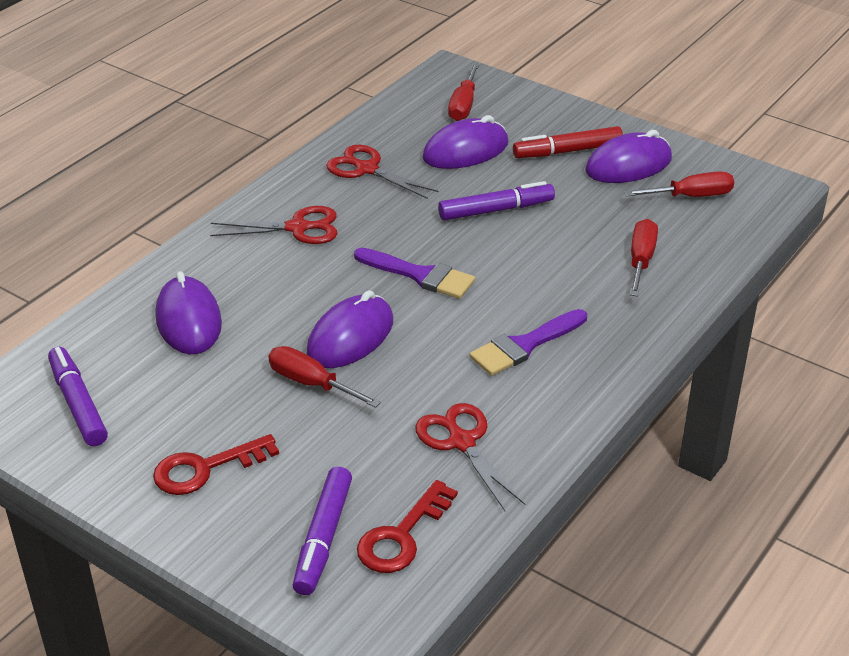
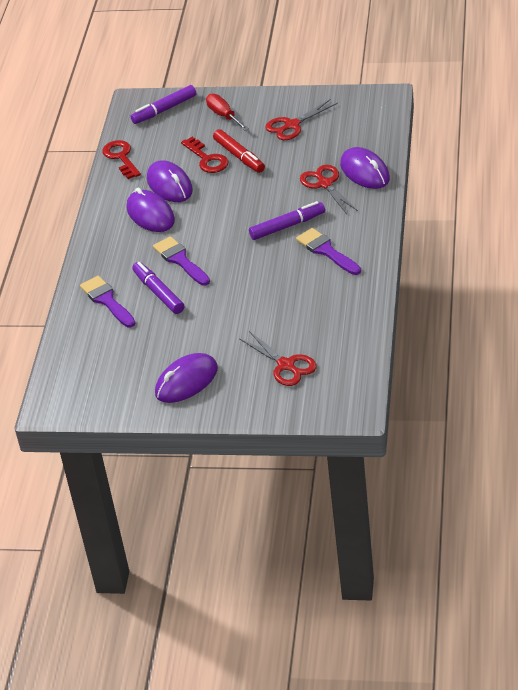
purple brush: 2 -> 3
red screwdriver: 4 -> 1

